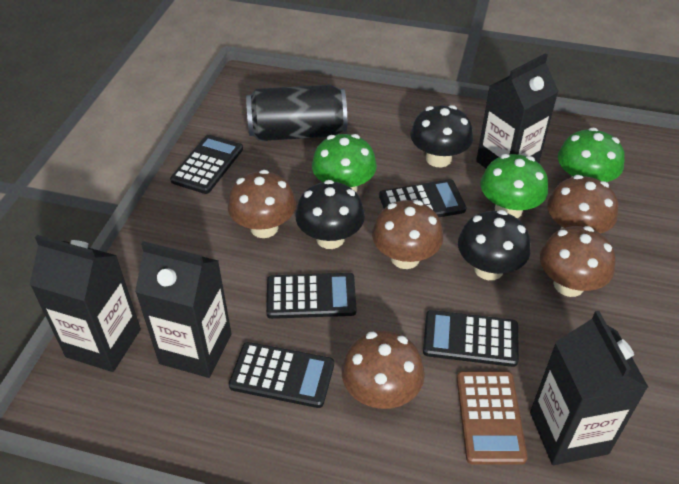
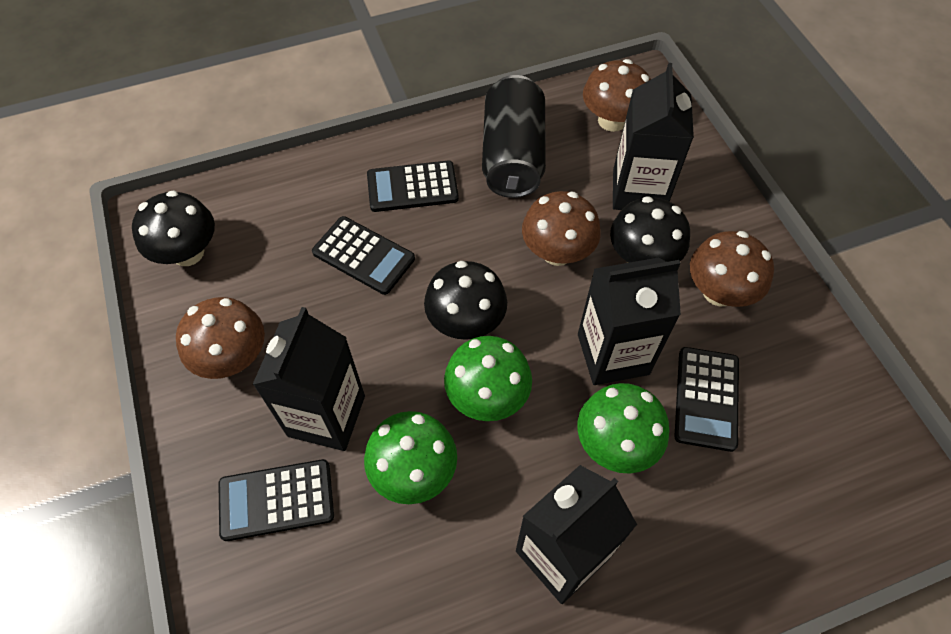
black calculator: 5 -> 4
brown calculator: 1 -> 0
brown mushroom: 5 -> 4

